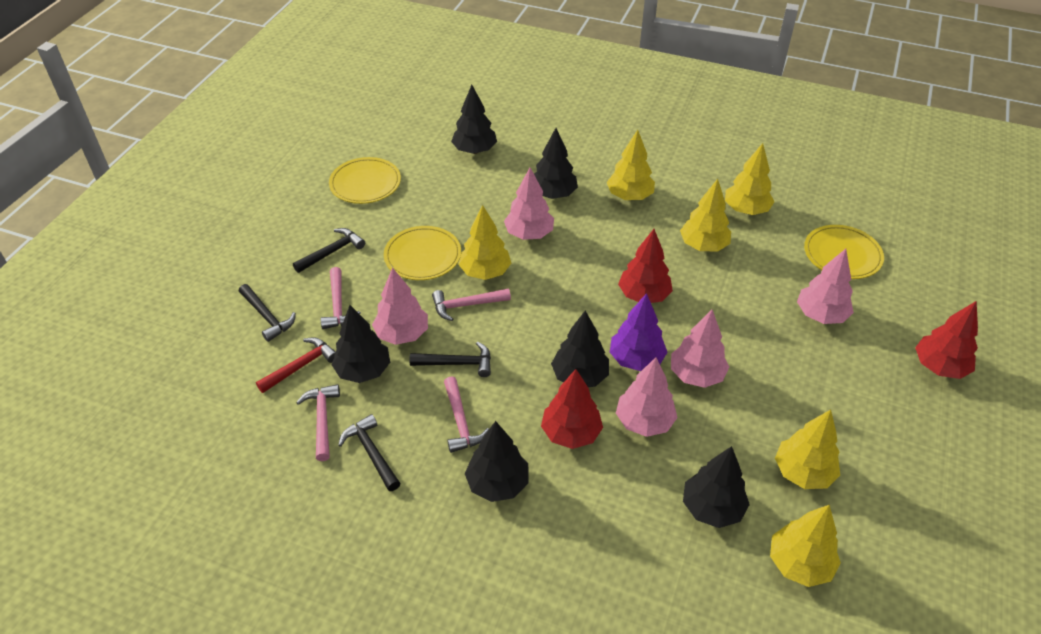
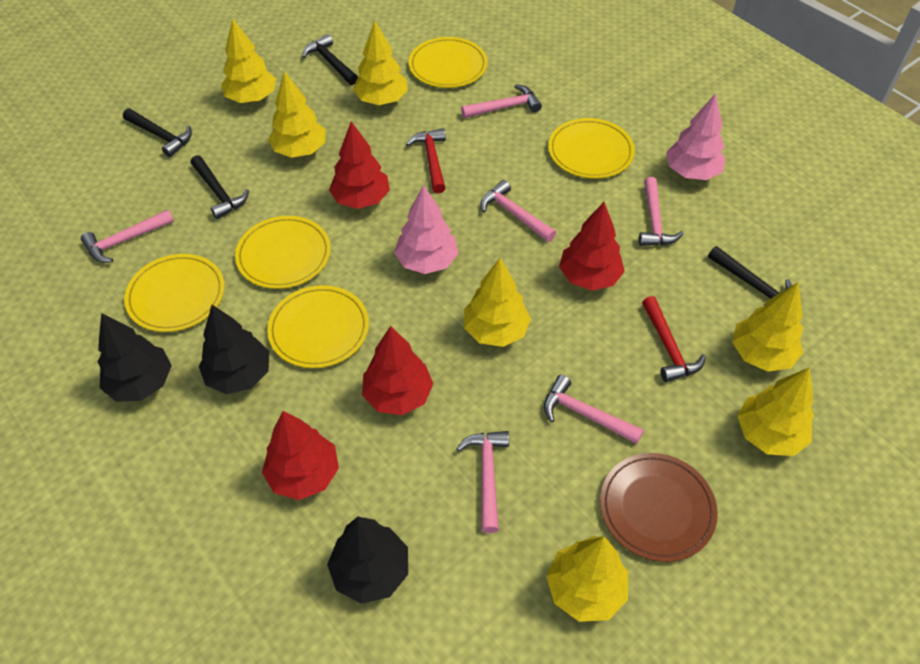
black tree: 6 -> 3
brown plate: 0 -> 1
pink hammer: 4 -> 6
pink tree: 5 -> 2
purple tree: 1 -> 0
red hammer: 1 -> 2
red tree: 3 -> 4
yellow plate: 3 -> 5
yellow tree: 6 -> 7

